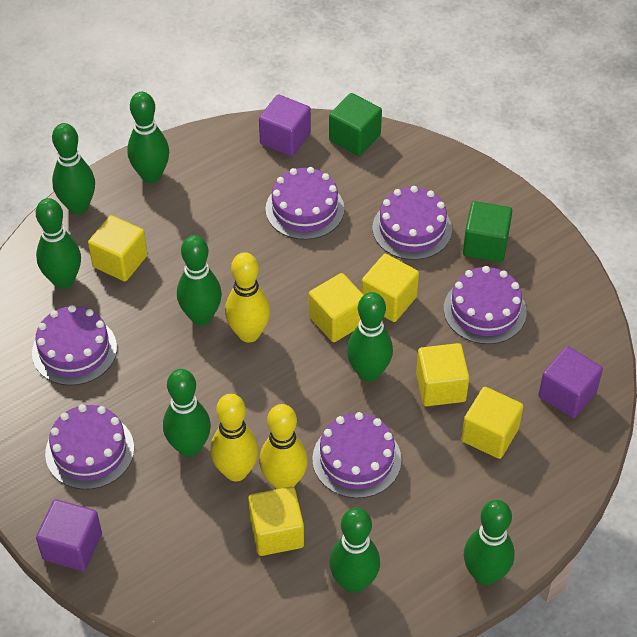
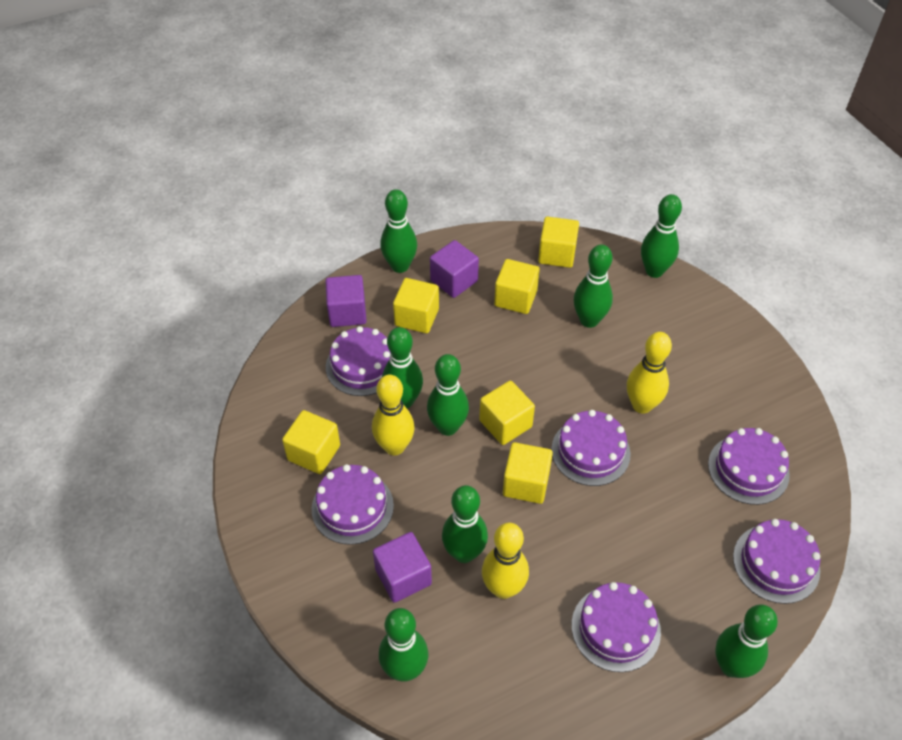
green cube: 2 -> 0

